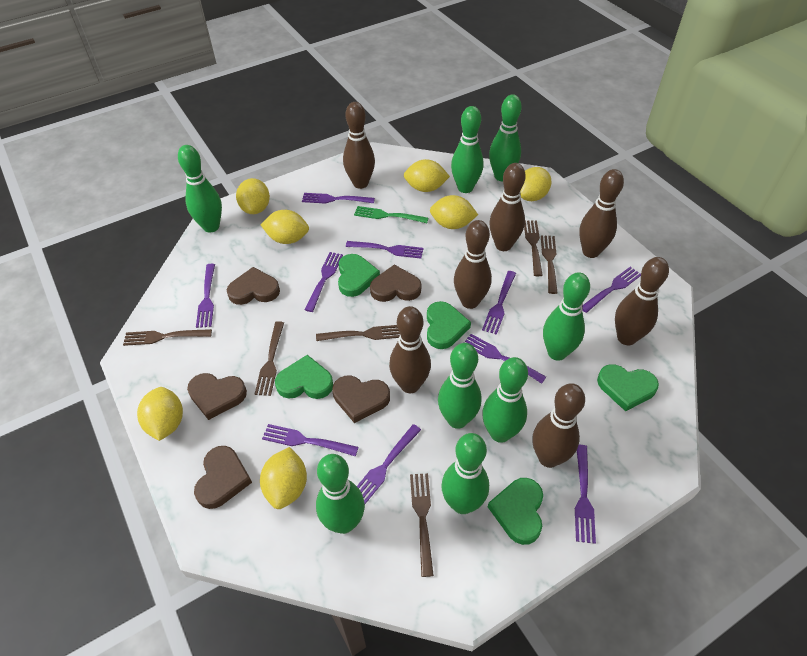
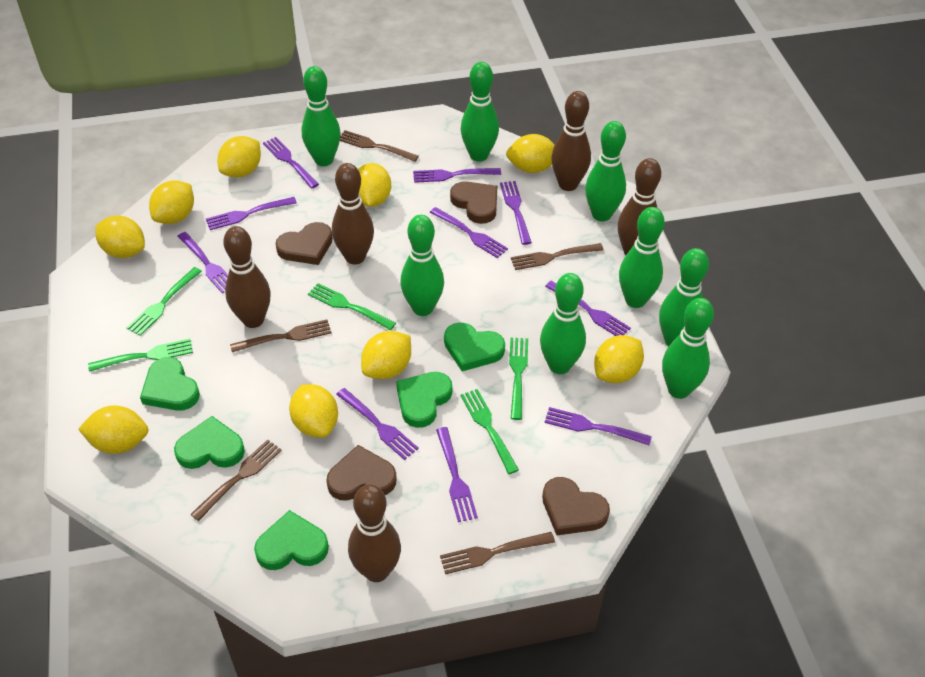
brown bowling pin: 7 -> 5
brown fork: 6 -> 5
brown heart: 5 -> 4
green fork: 1 -> 5
yellow lemon: 7 -> 9

